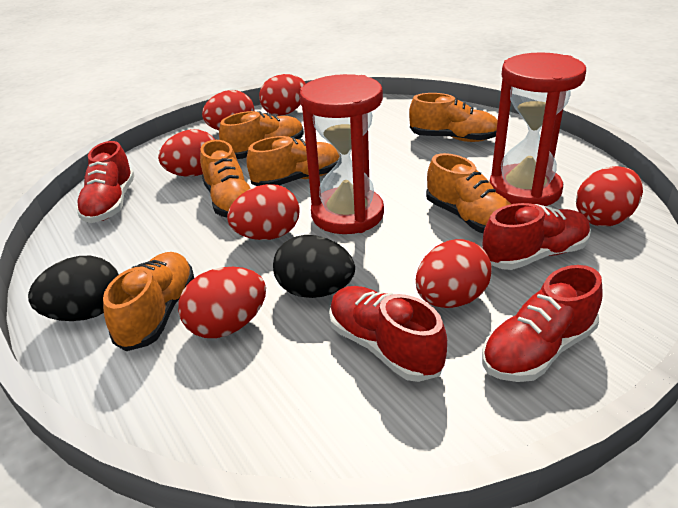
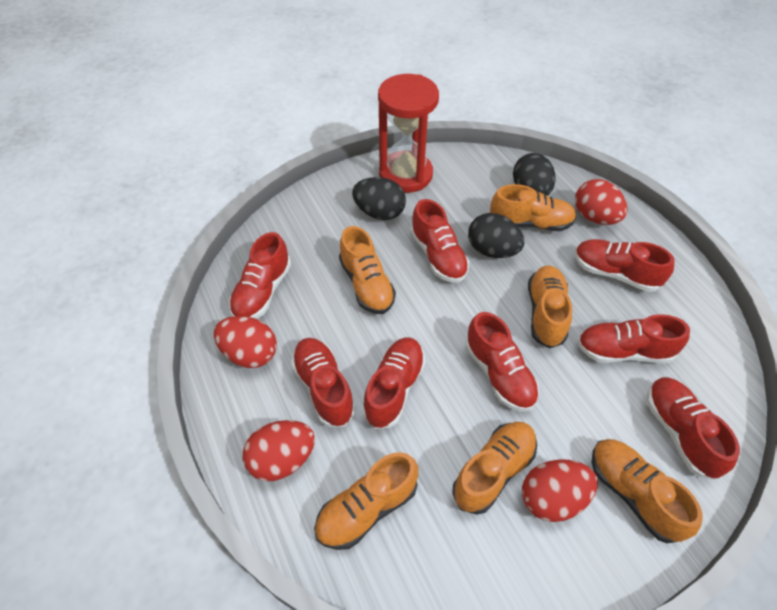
black egg: 2 -> 3
red egg: 7 -> 4
red hourglass: 2 -> 1
red shoe: 4 -> 8

